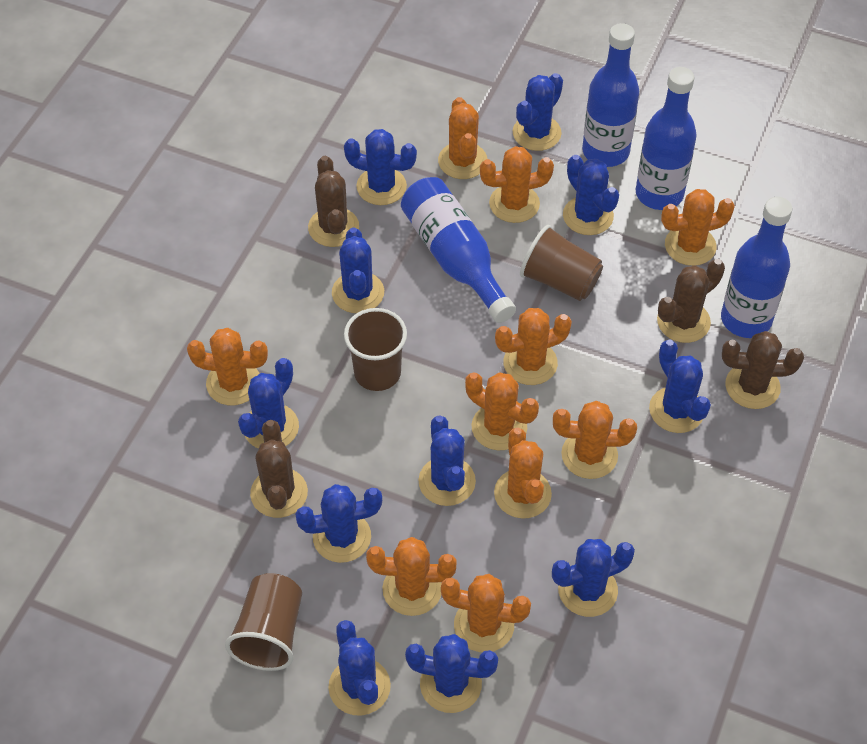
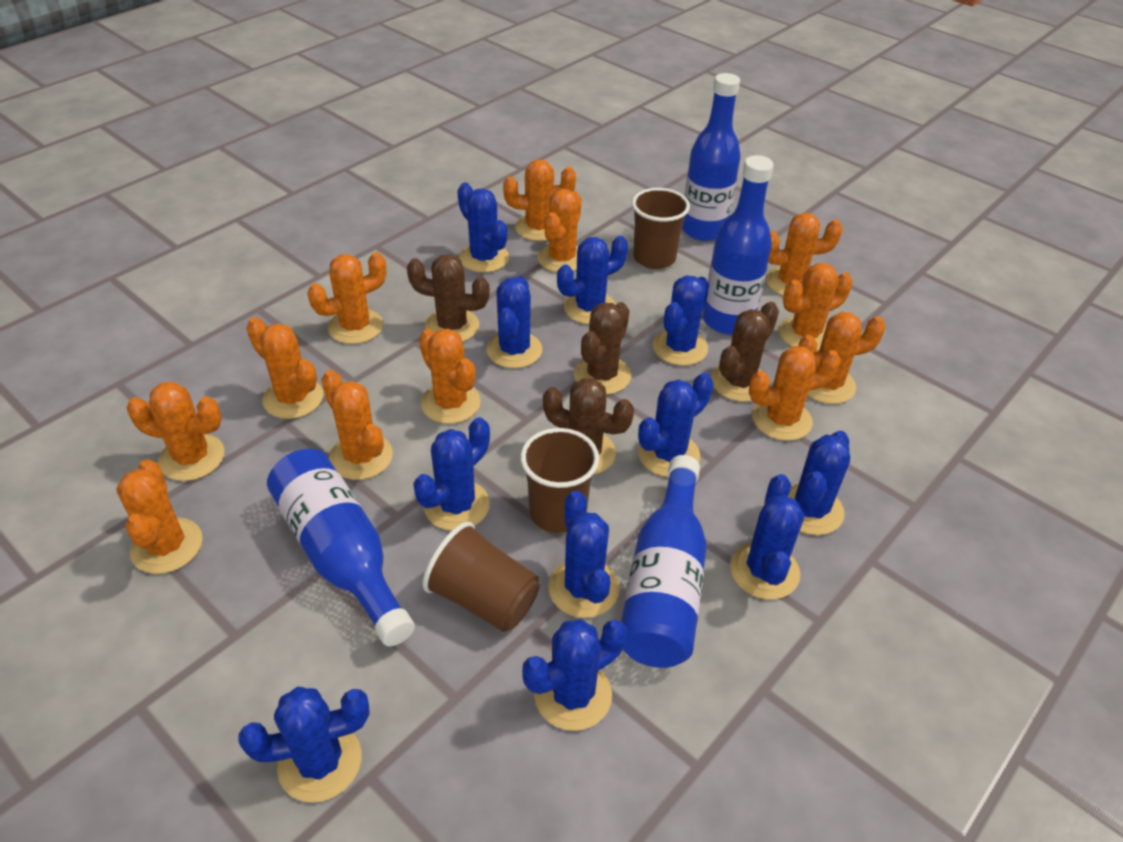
orange cactus: 10 -> 12

